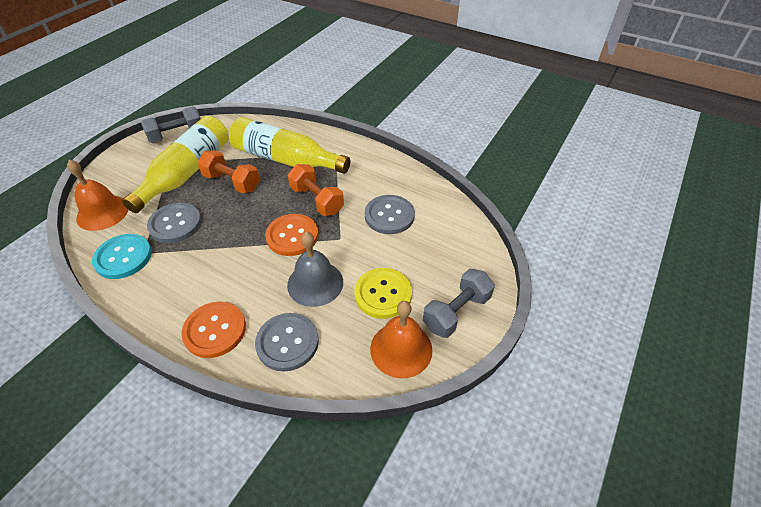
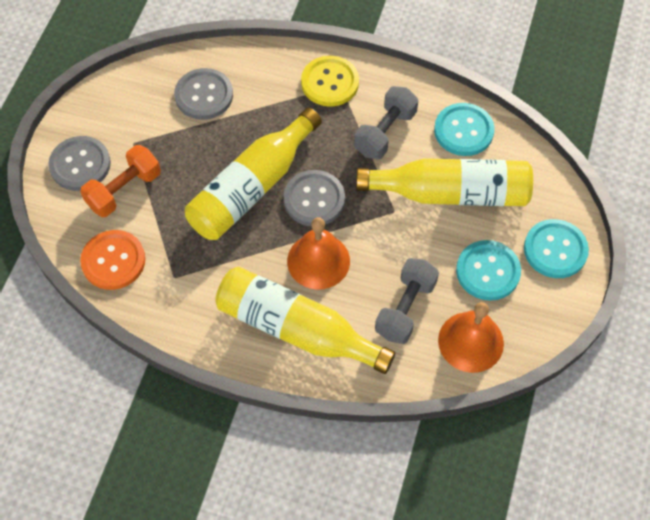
grey bell: 1 -> 0
orange button: 2 -> 1
orange dumbbell: 2 -> 1
turquoise button: 1 -> 3
yellow bottle: 2 -> 3

